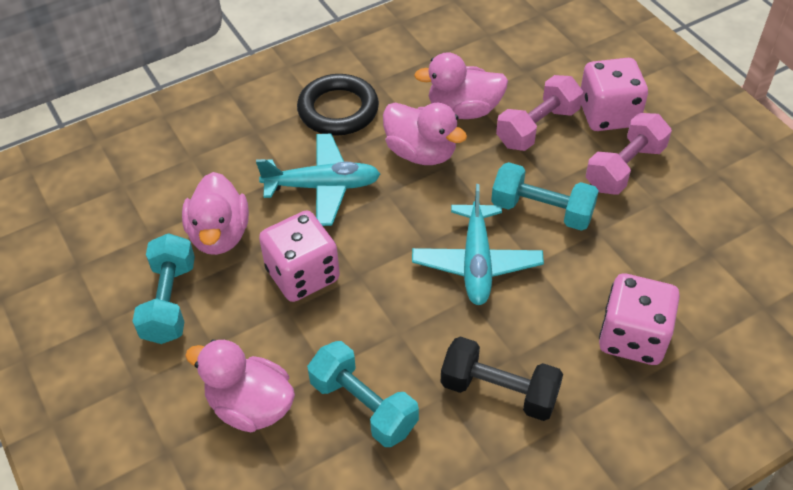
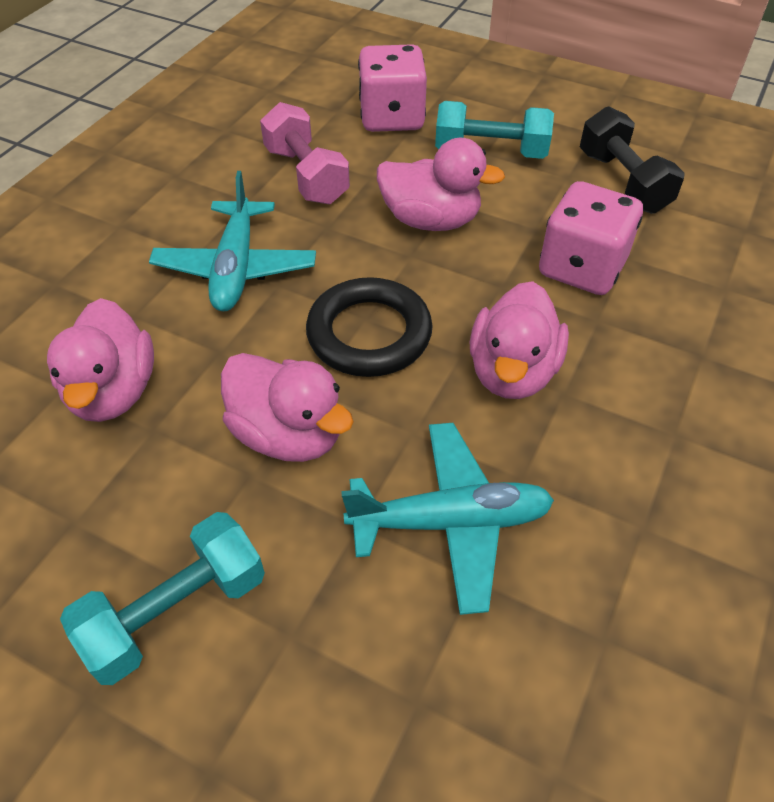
pink dice: 3 -> 2
pink dumbbell: 2 -> 1
turquoise dumbbell: 3 -> 2

